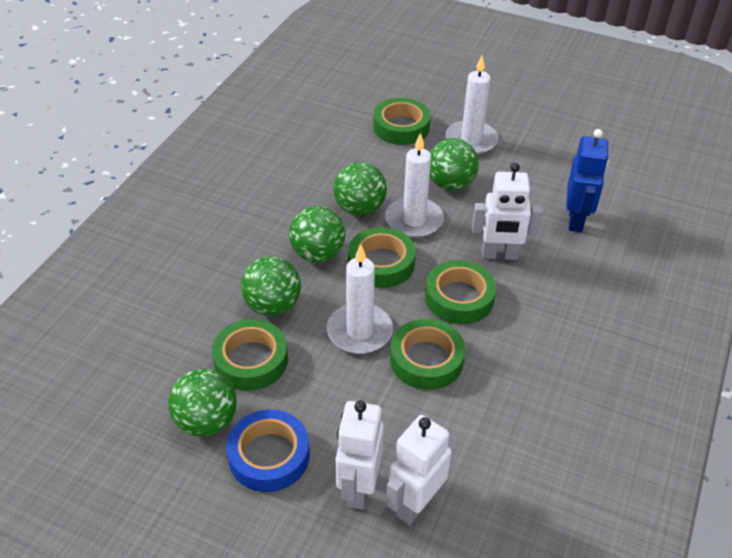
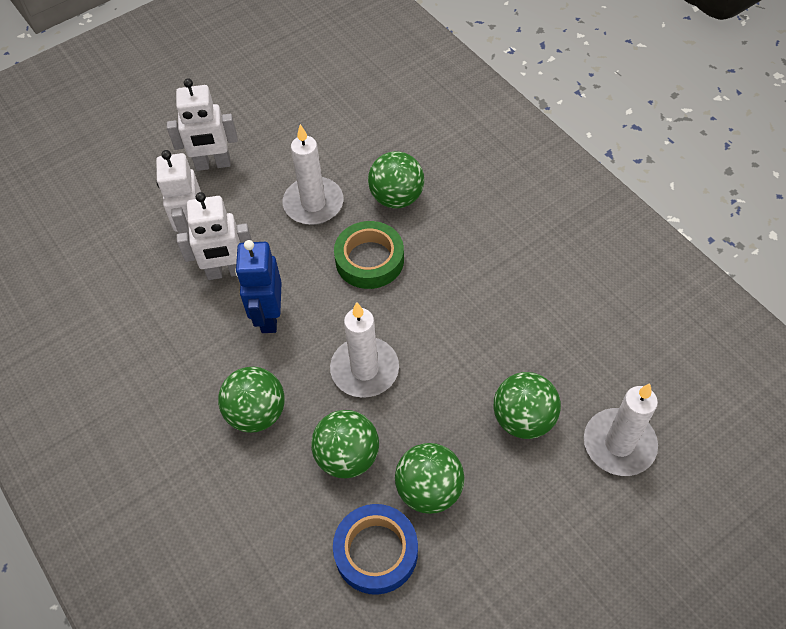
green tape: 5 -> 1

